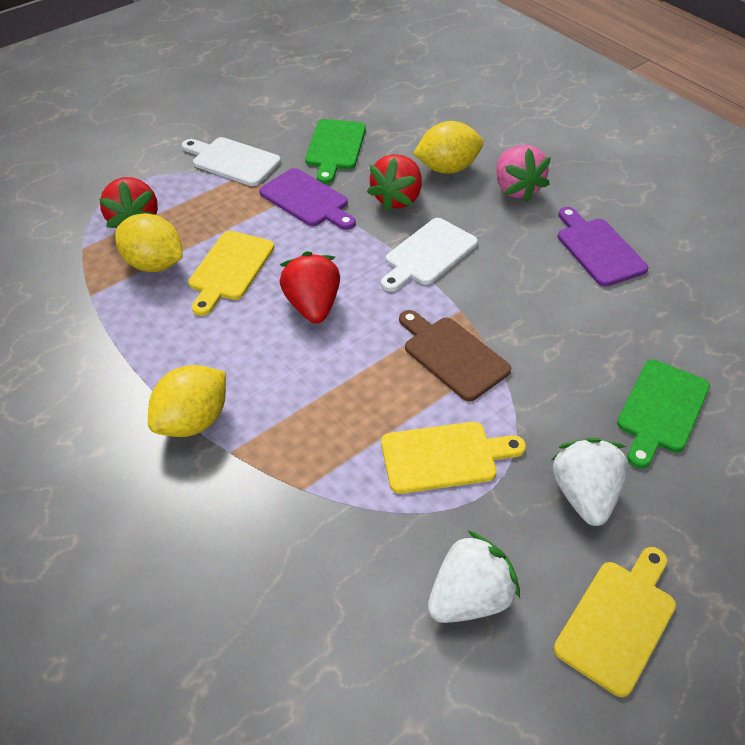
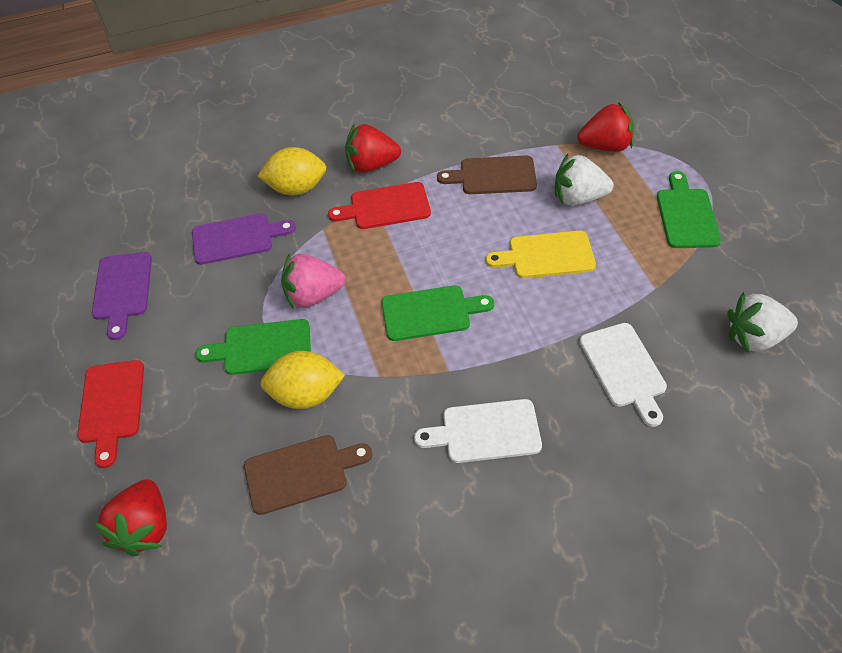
brown cutting board: 1 -> 2
green cutting board: 2 -> 3
red cutting board: 0 -> 2
yellow cutting board: 3 -> 1
yellow lemon: 3 -> 2

